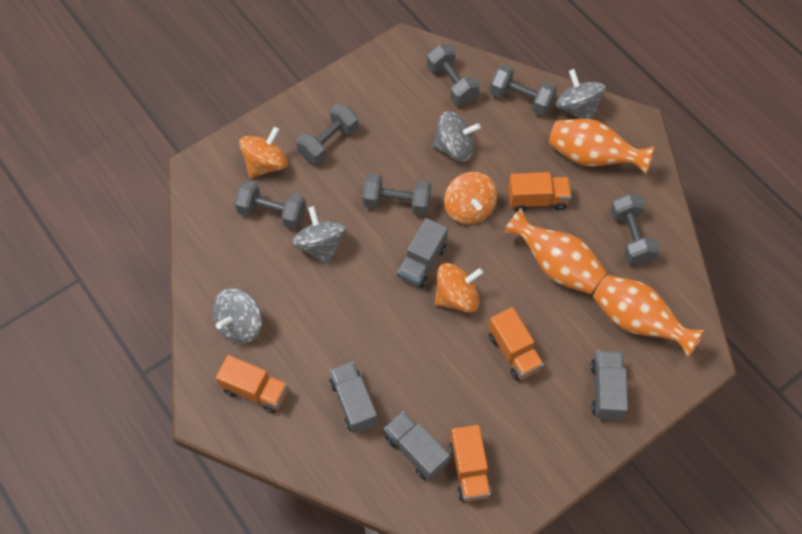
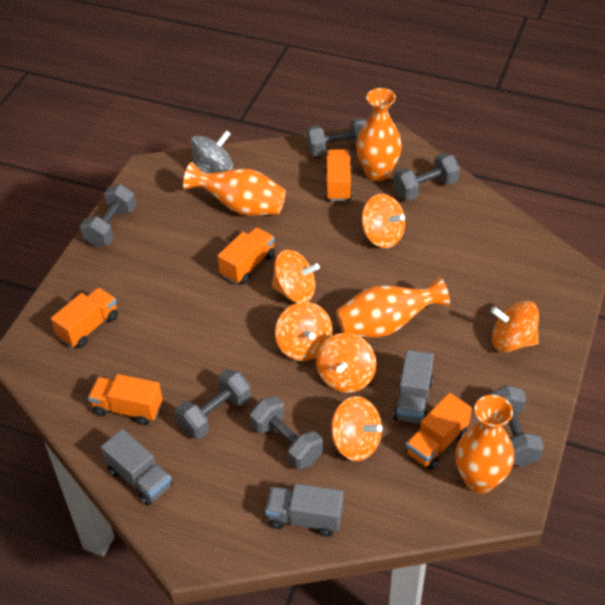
grey spinning top: 4 -> 1
grey truck: 4 -> 3
orange spinning top: 3 -> 6
orange truck: 4 -> 5
orange vase: 3 -> 4

